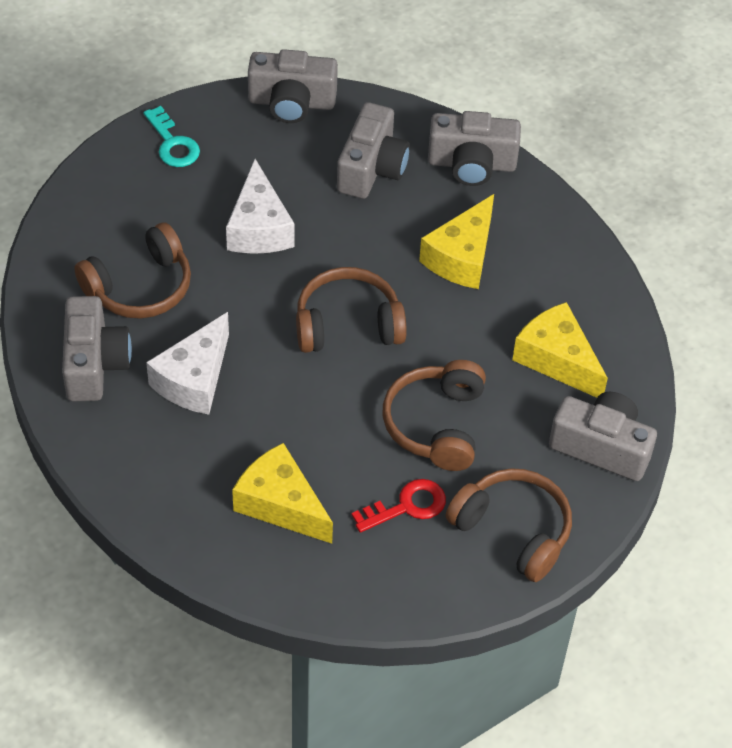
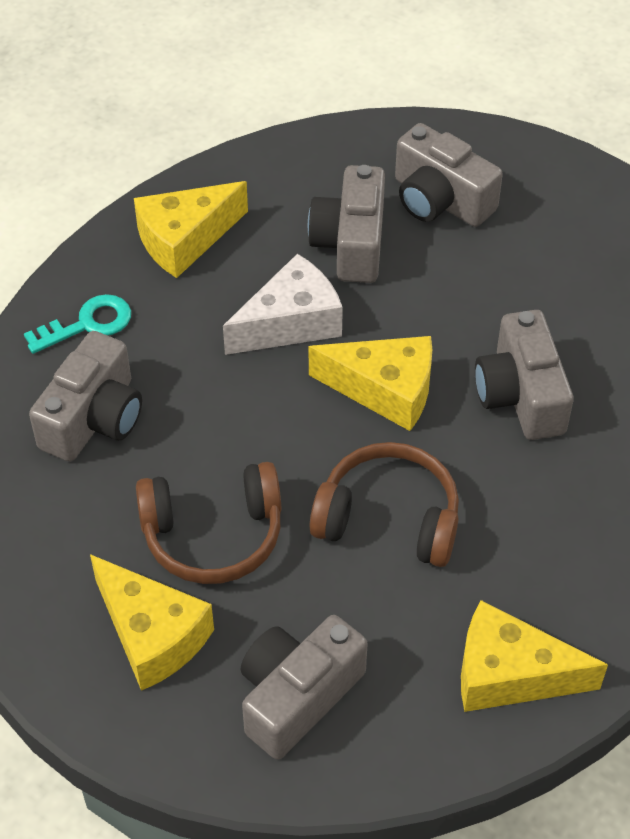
brown headphones: 4 -> 2
red key: 1 -> 0
white cheese: 2 -> 1
yellow cheese: 3 -> 4

